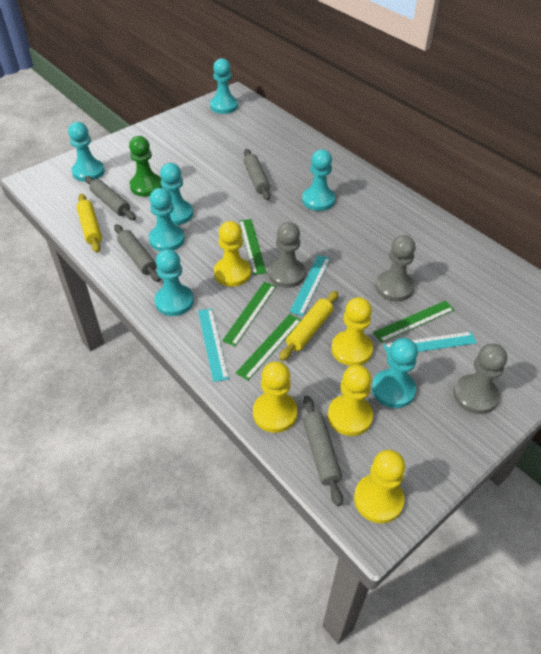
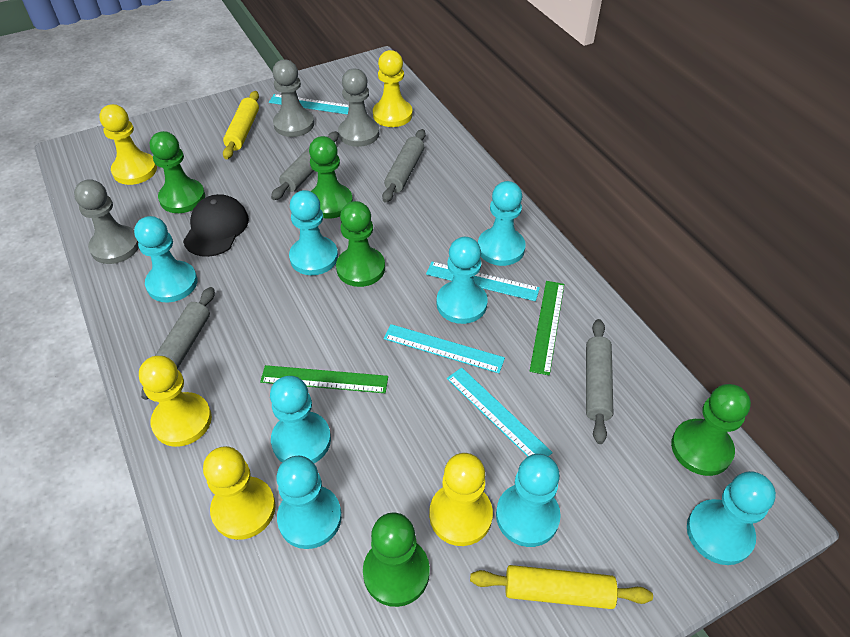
black cap: 0 -> 1
green pawn: 1 -> 5
green ruler: 4 -> 2
turquoise pawn: 7 -> 8
turquoise ruler: 3 -> 4

